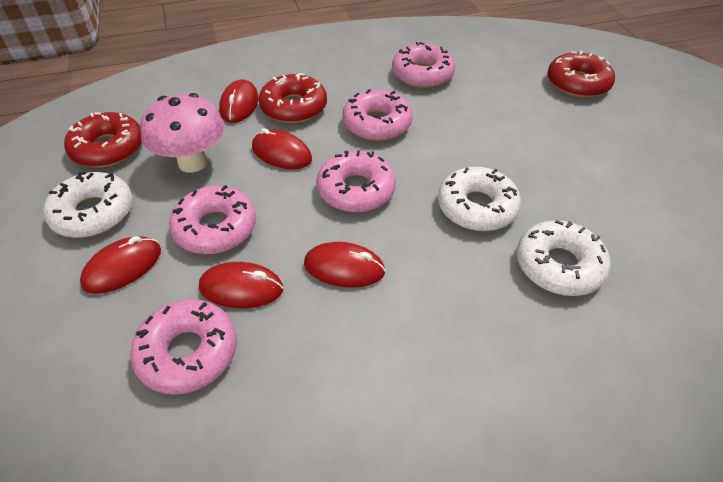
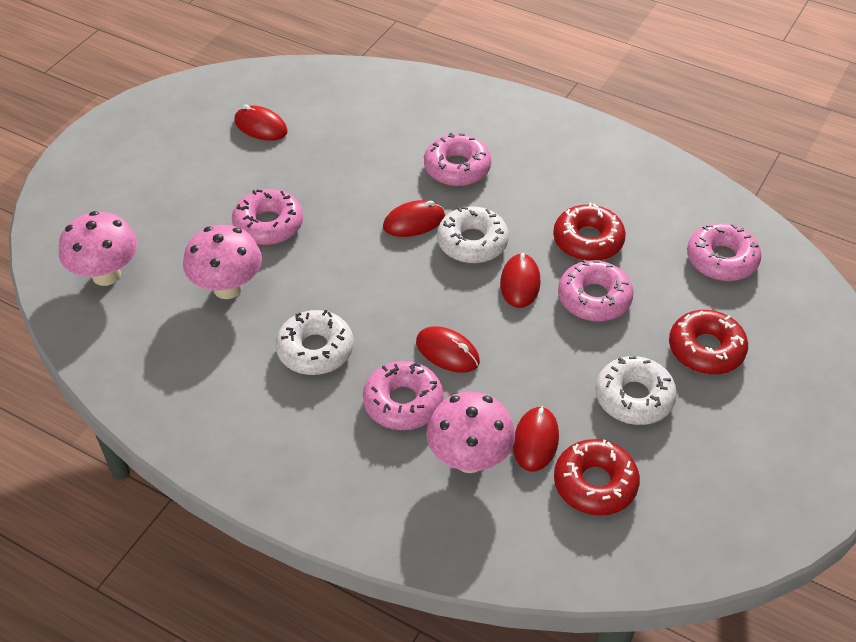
pink mushroom: 1 -> 3

